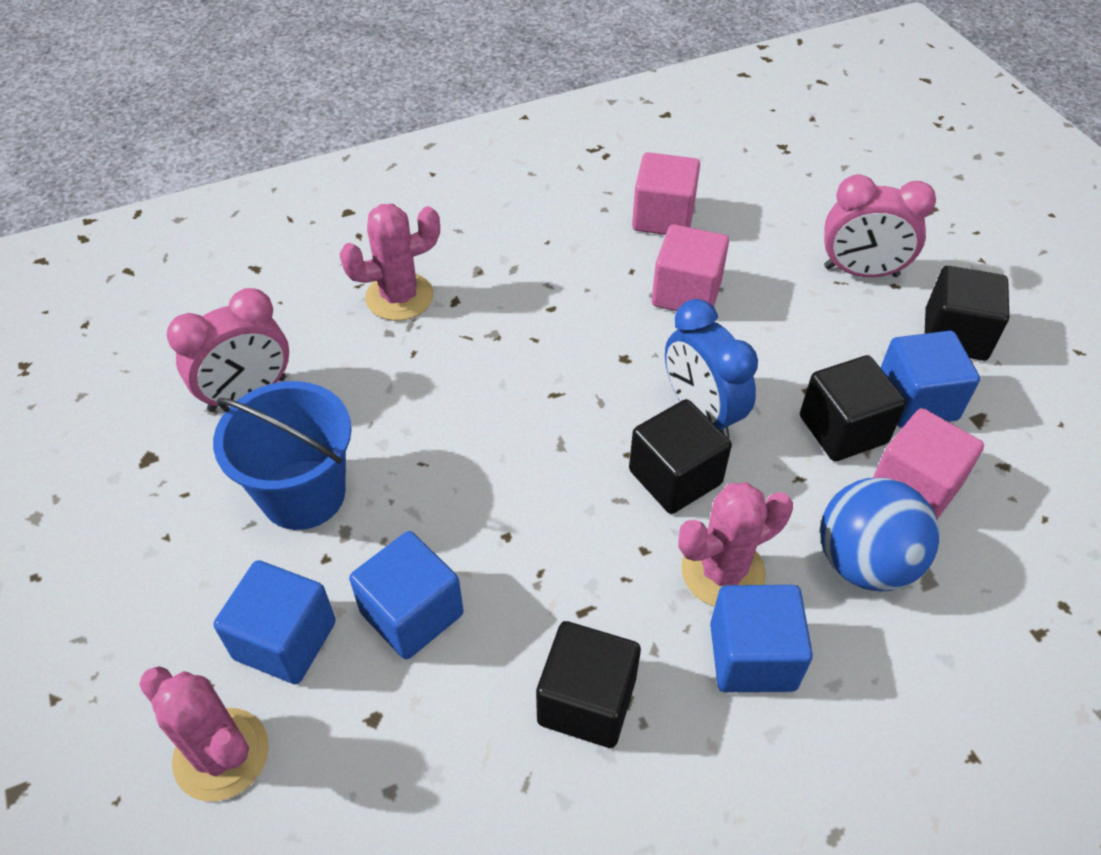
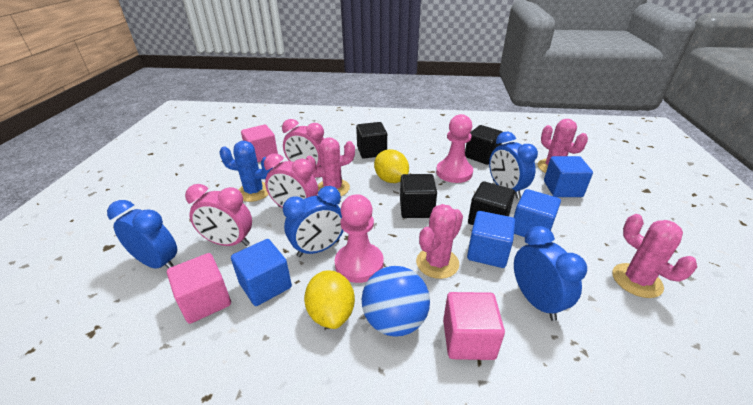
blue bucket: 1 -> 0
blue cactus: 0 -> 1
blue clock: 1 -> 4
pink cactus: 3 -> 4
pink clock: 2 -> 3
pink pawn: 0 -> 2
yellow lemon: 0 -> 2

